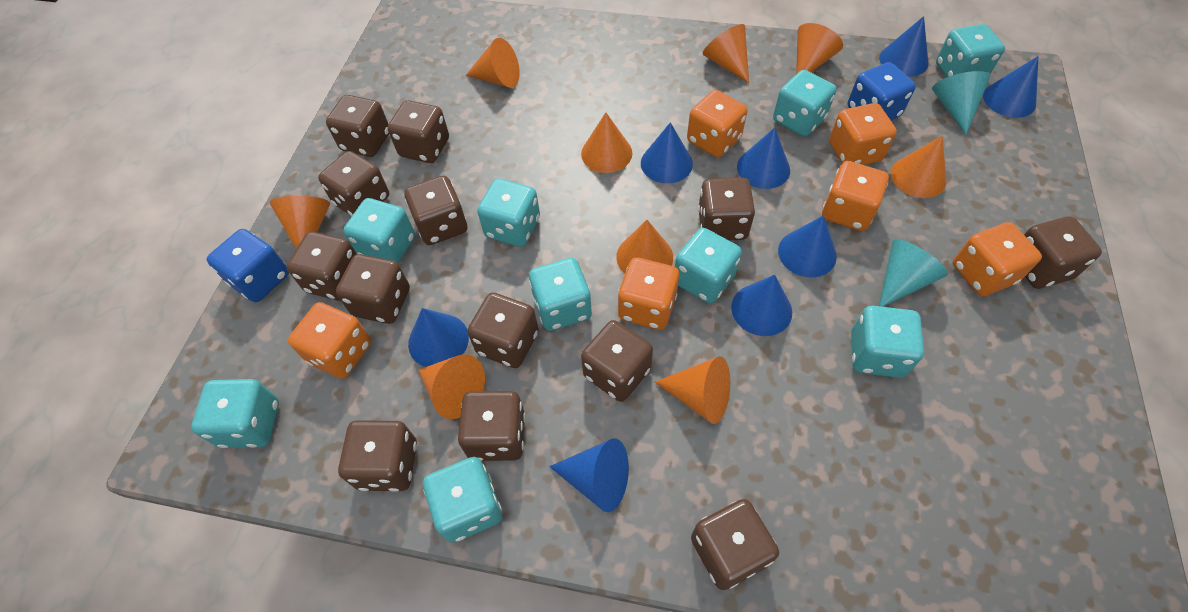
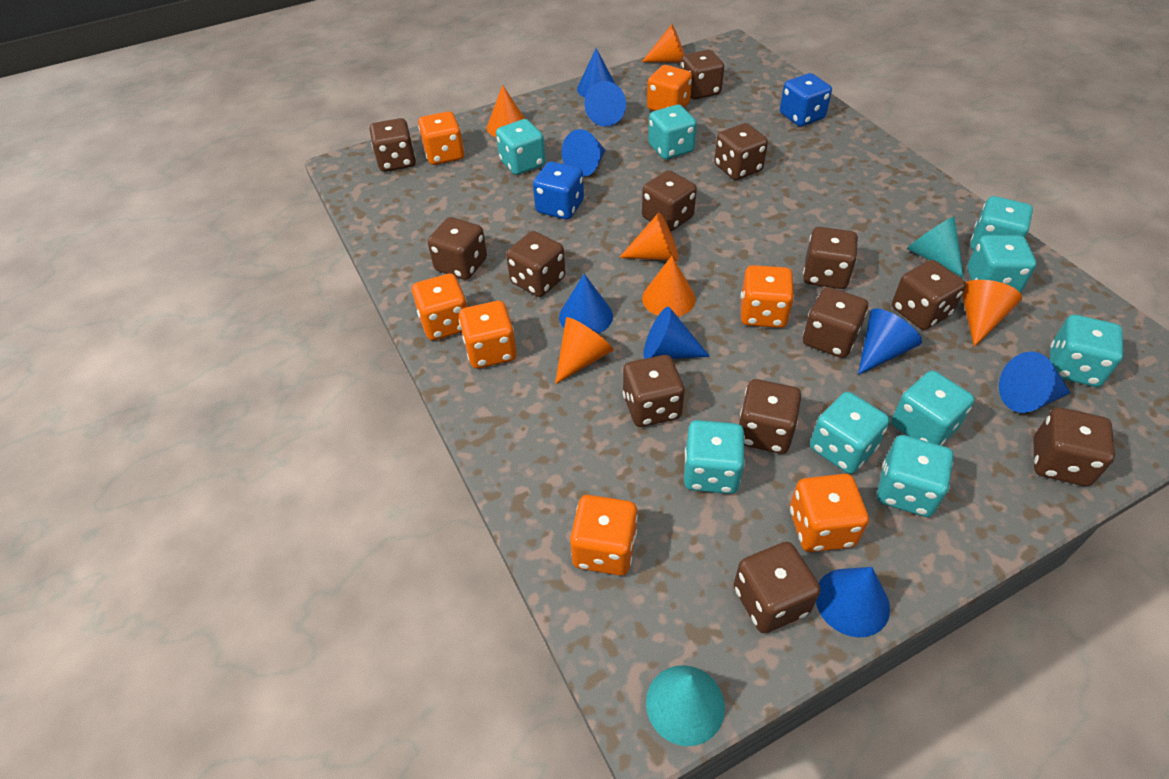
orange cone: 9 -> 6
orange dice: 6 -> 7

